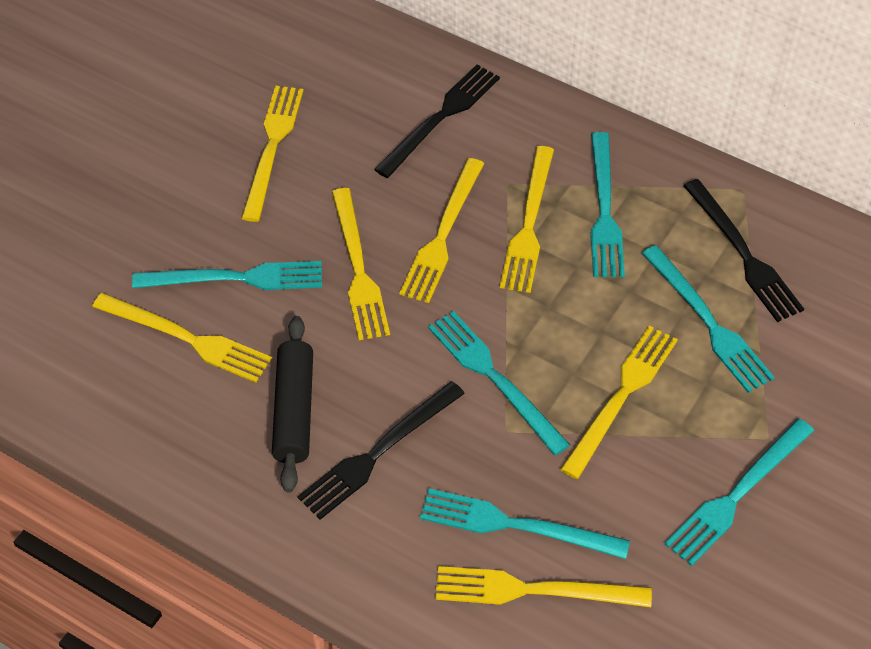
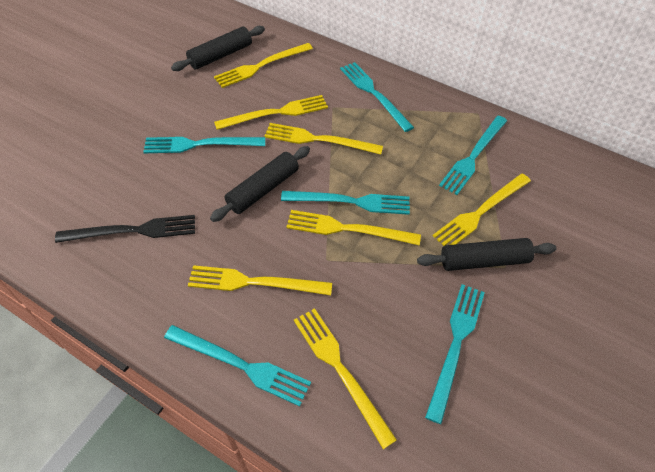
black fork: 3 -> 1
black rolling pin: 1 -> 3

